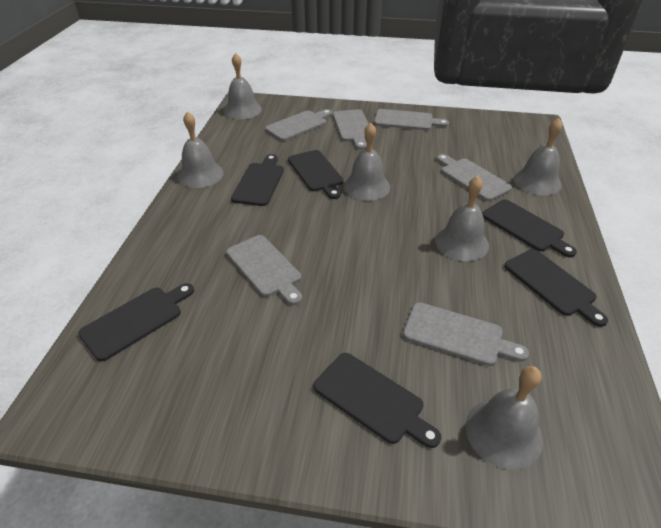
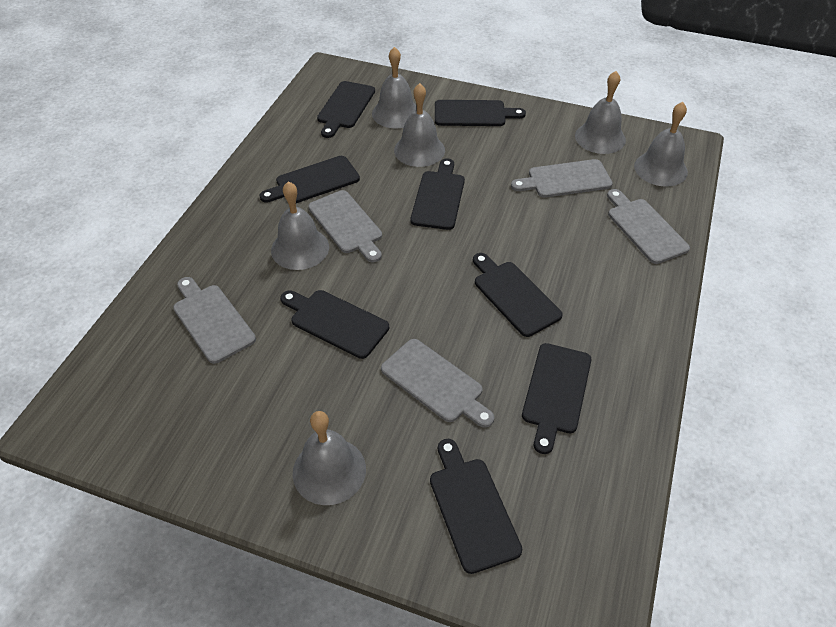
black cutting board: 6 -> 8
grey cutting board: 6 -> 5

